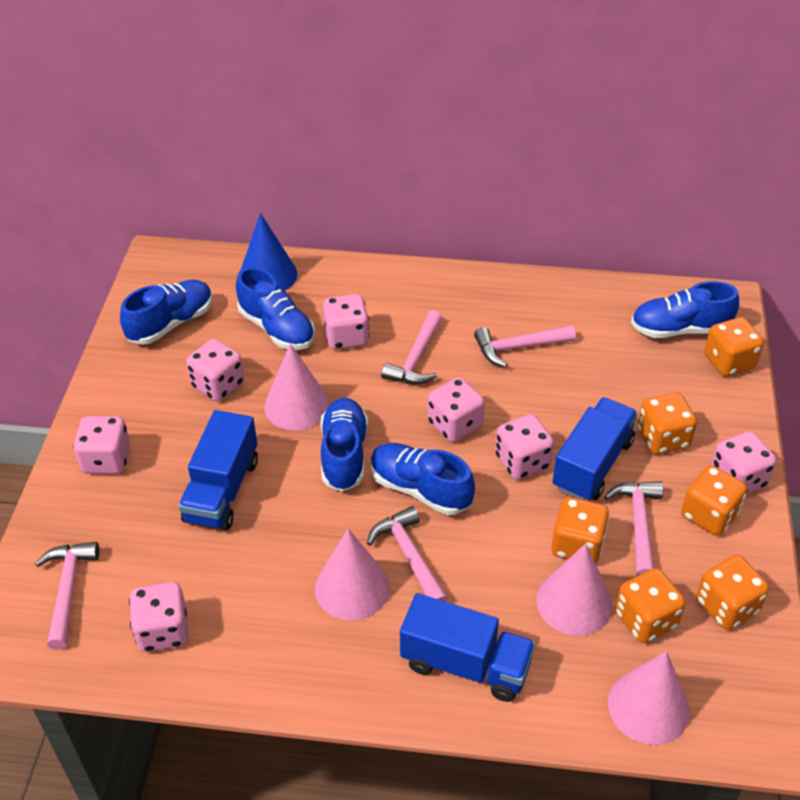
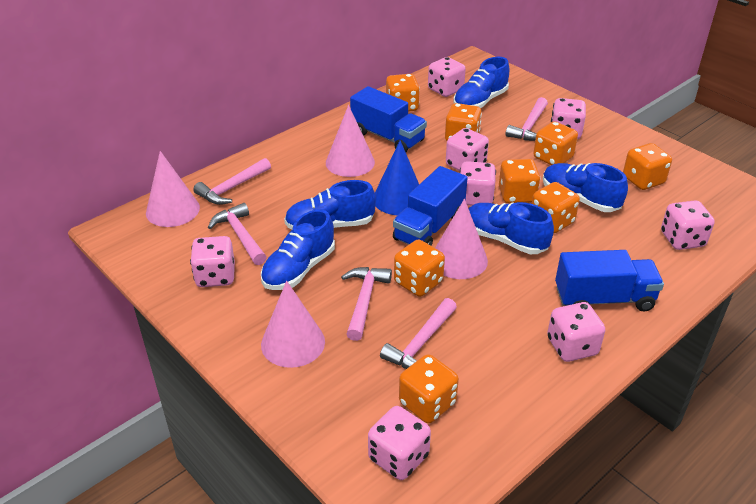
orange dice: 6 -> 8
pink dice: 7 -> 8

